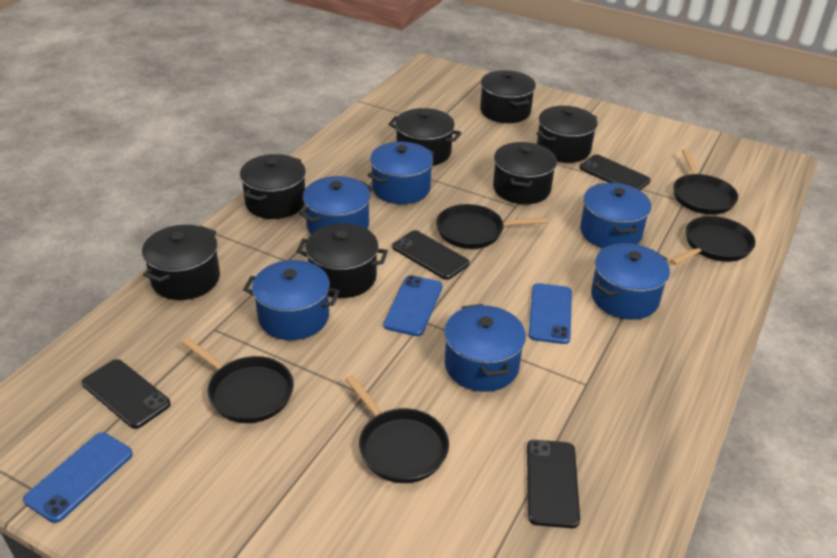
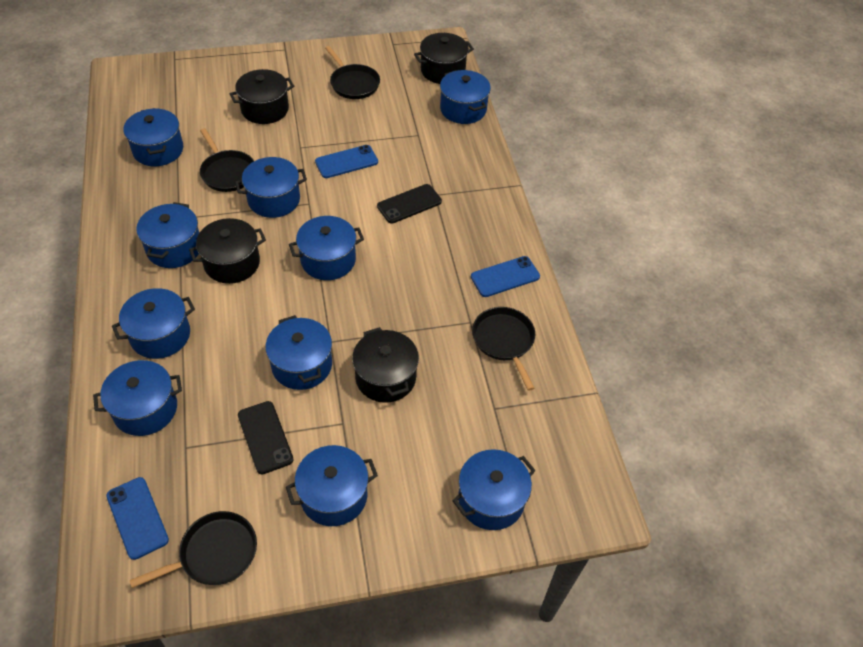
black pan: 5 -> 4
black phone: 4 -> 2
black pot: 7 -> 4
blue pot: 6 -> 10

